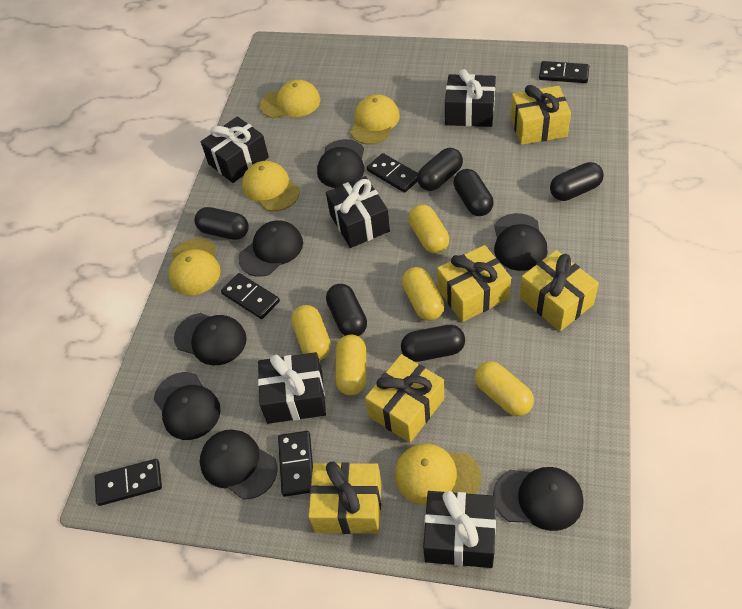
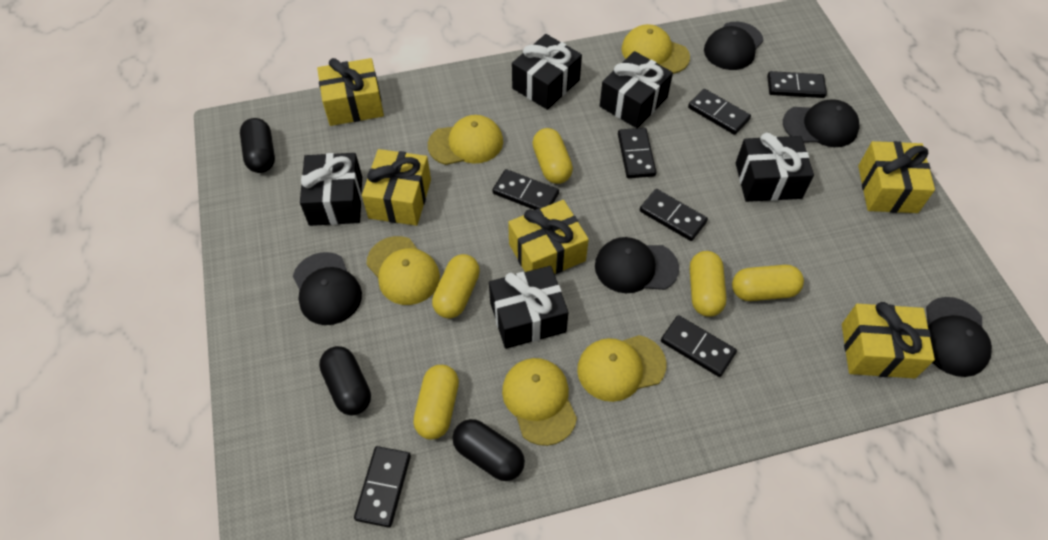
black cap: 7 -> 5
black capsule: 6 -> 3
black domino: 5 -> 7

